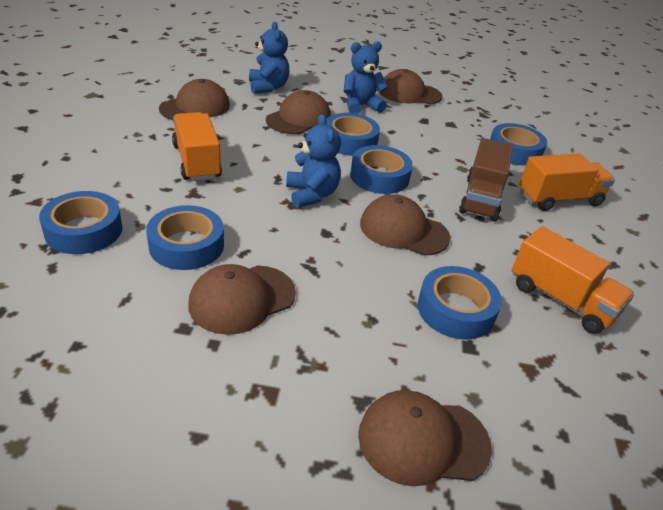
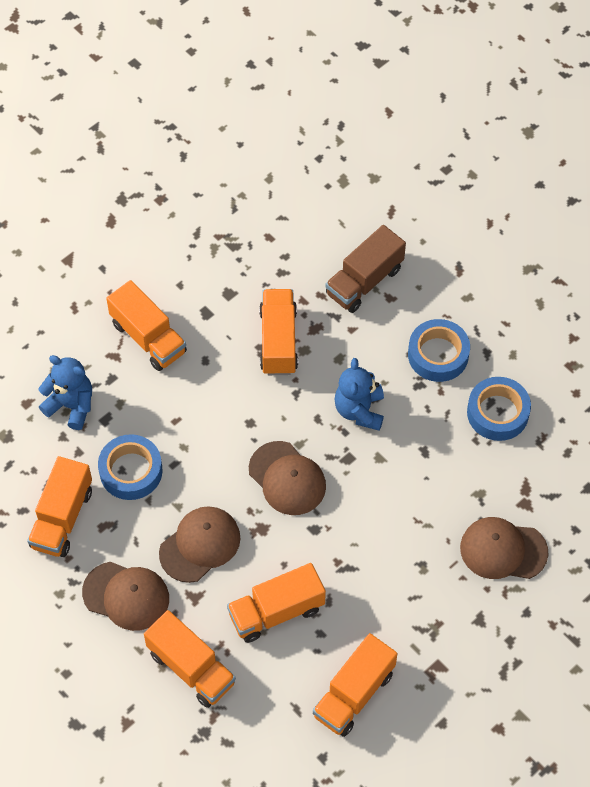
blue tape: 6 -> 3
blue teddy bear: 3 -> 2
brown cap: 6 -> 4
orange truck: 3 -> 6

